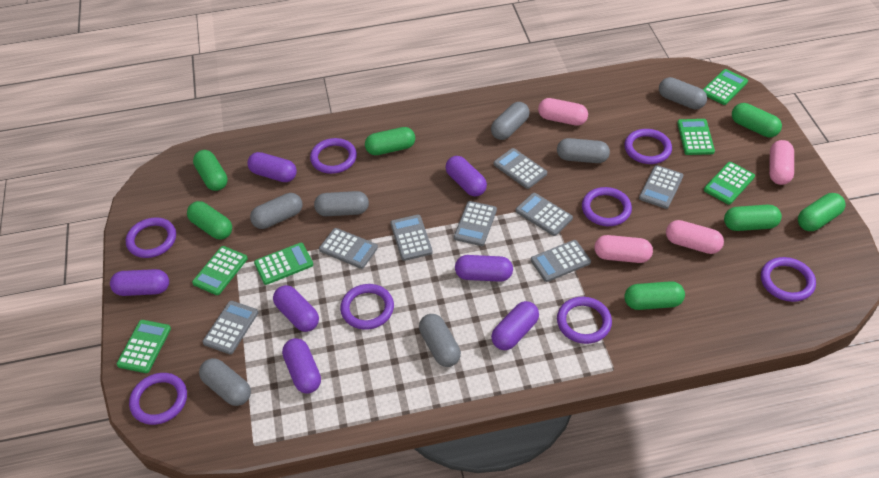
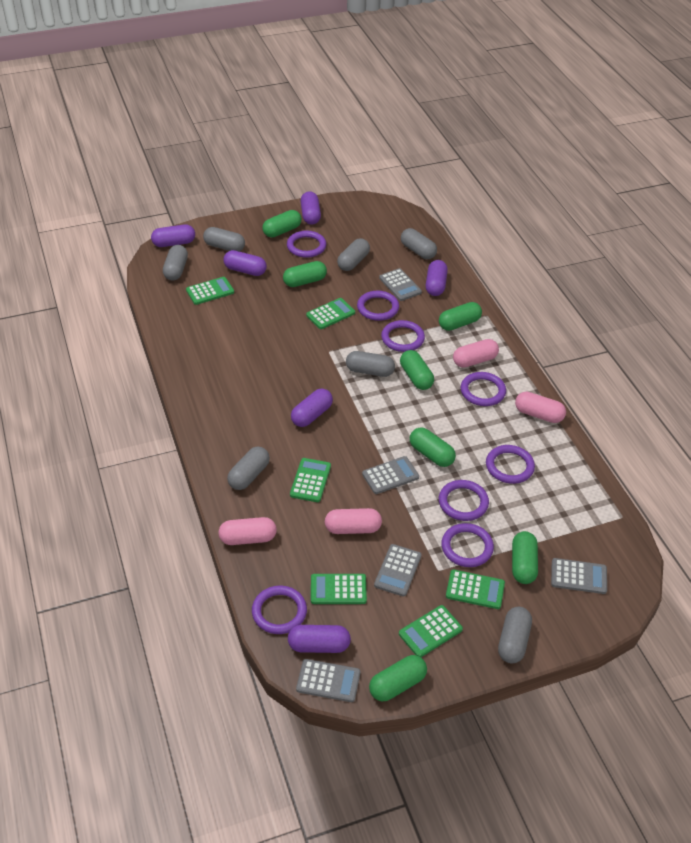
grey calculator: 8 -> 5
purple capsule: 7 -> 6

